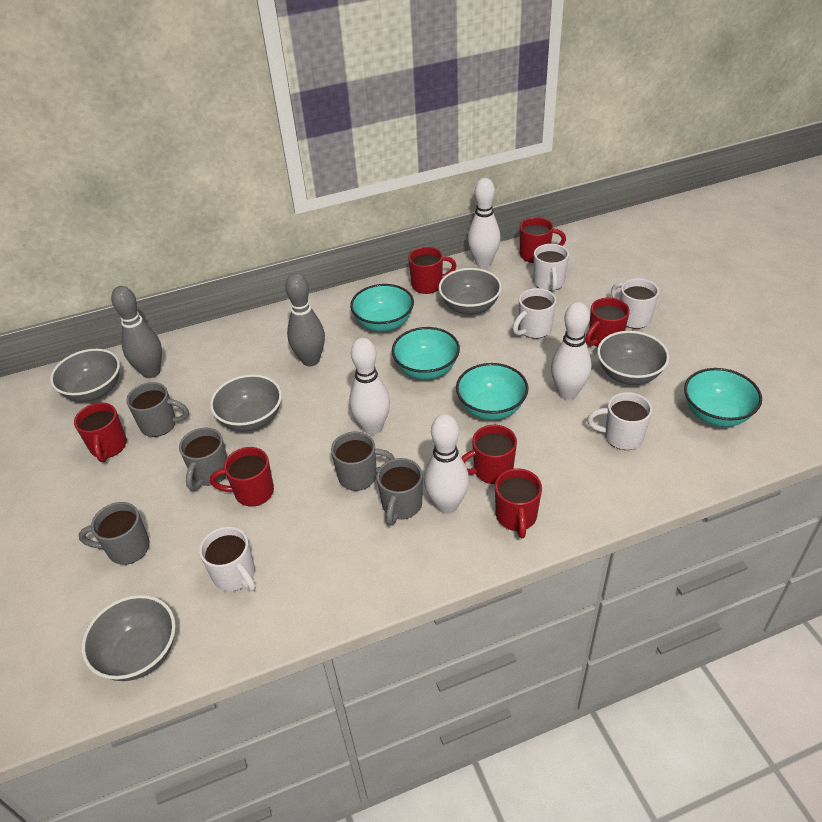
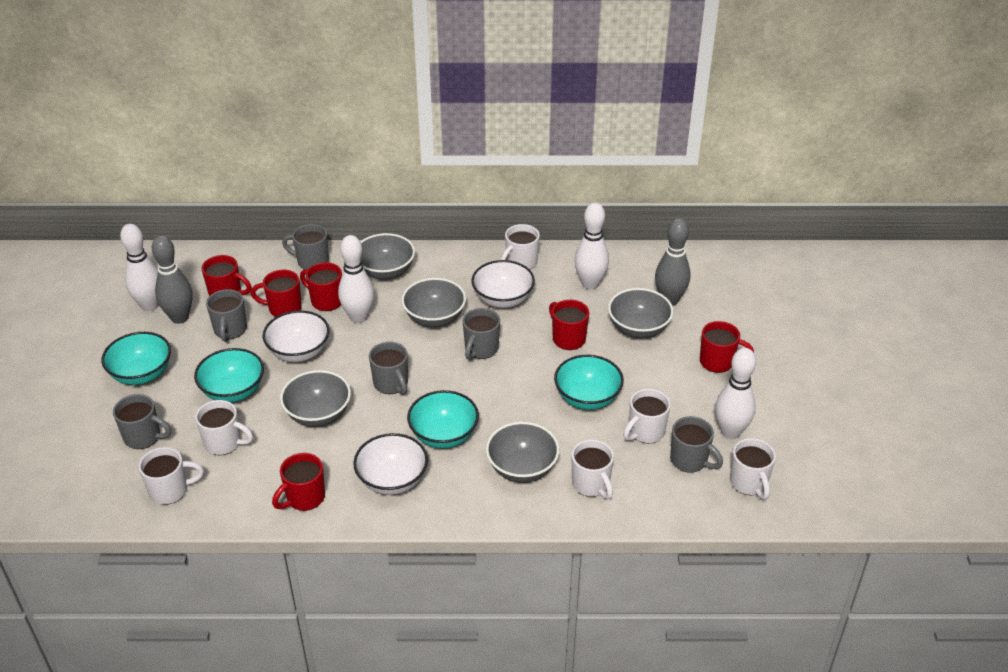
grey mug: 5 -> 6
red mug: 7 -> 6
white bowl: 0 -> 3
white mug: 5 -> 6

